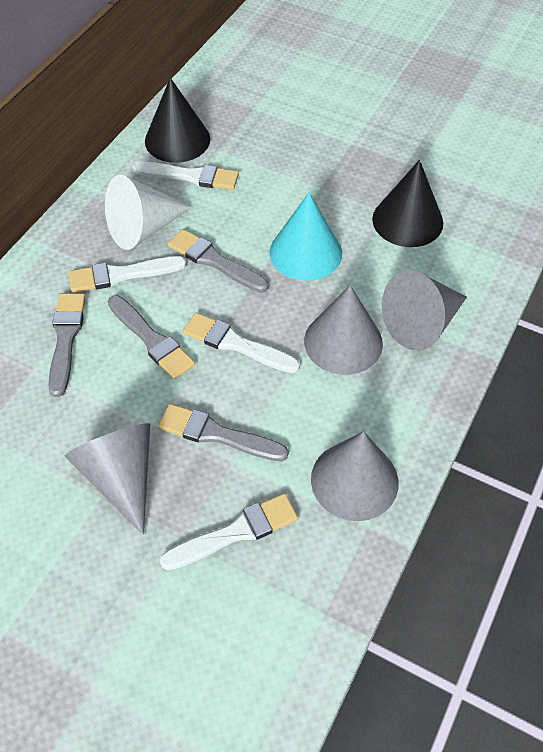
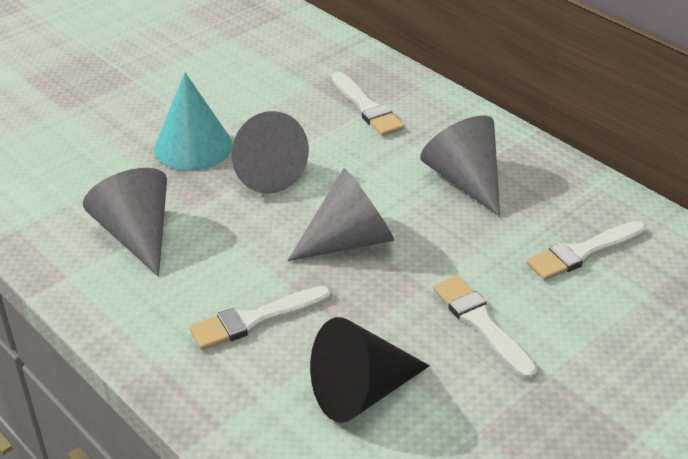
black cone: 2 -> 1
grey brush: 4 -> 0
white cone: 1 -> 0

